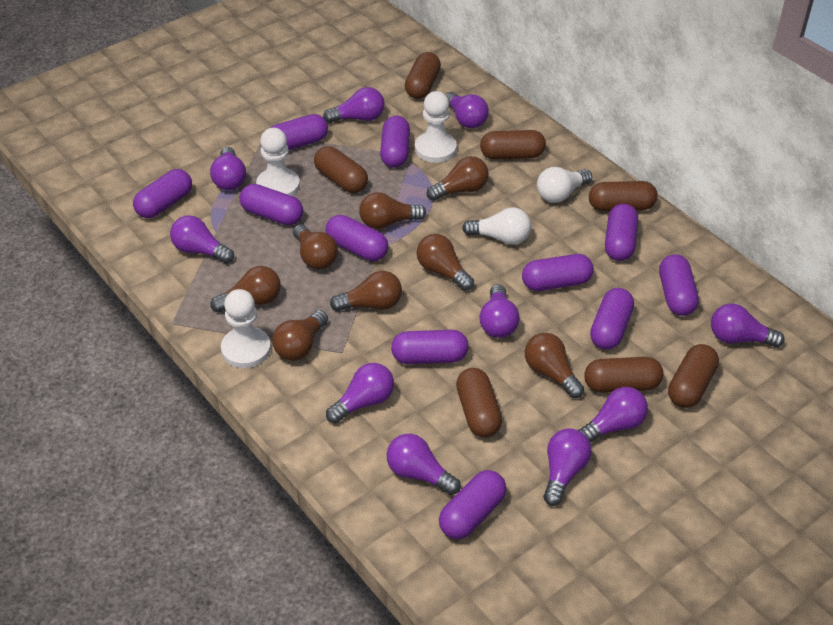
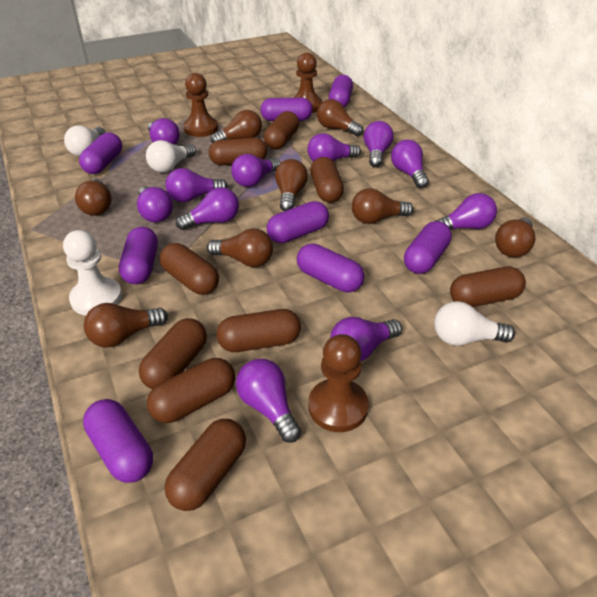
brown capsule: 7 -> 9
brown pawn: 0 -> 3
purple capsule: 11 -> 8
purple light bulb: 10 -> 11
white light bulb: 2 -> 3
white pawn: 3 -> 1

